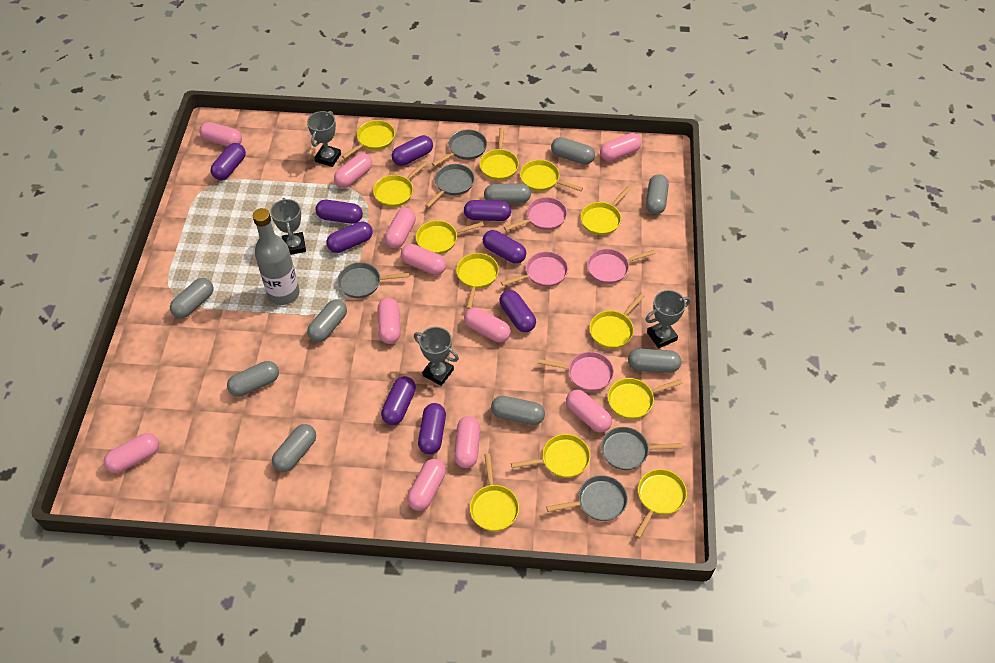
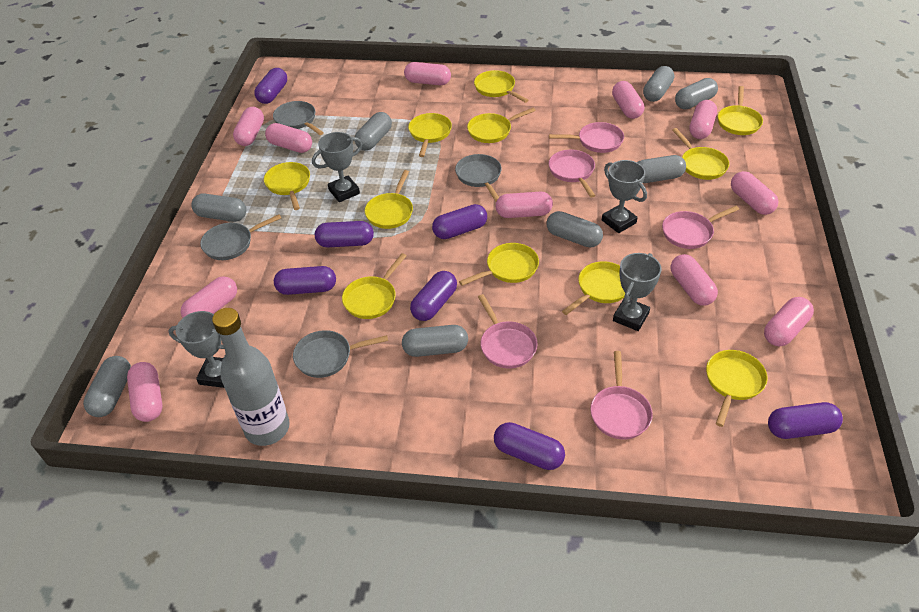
grey capsule: 9 -> 8
grey pan: 5 -> 4
pink pan: 4 -> 5
purple capsule: 9 -> 7
yellow pan: 12 -> 11

